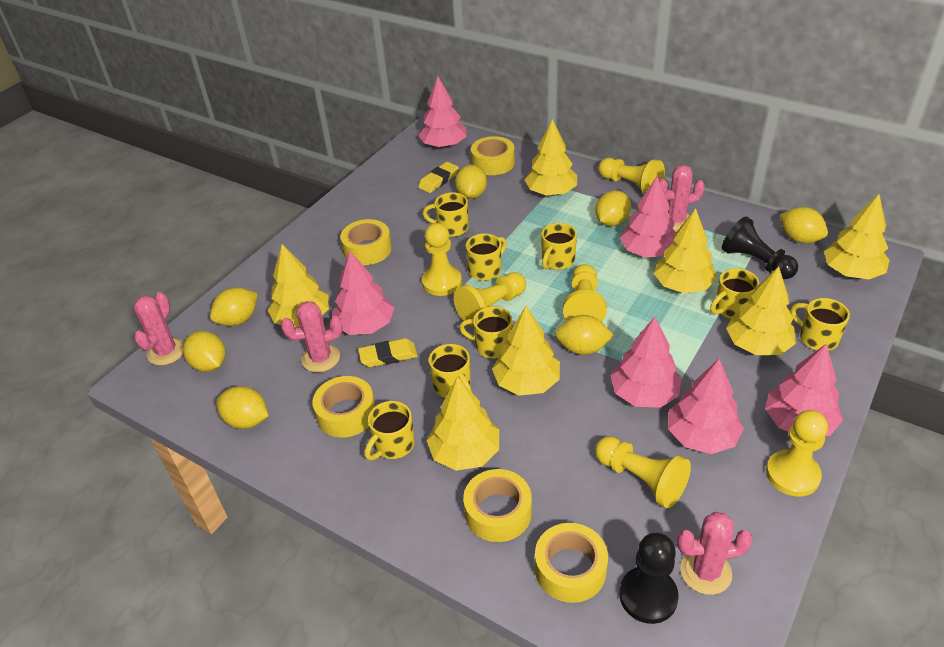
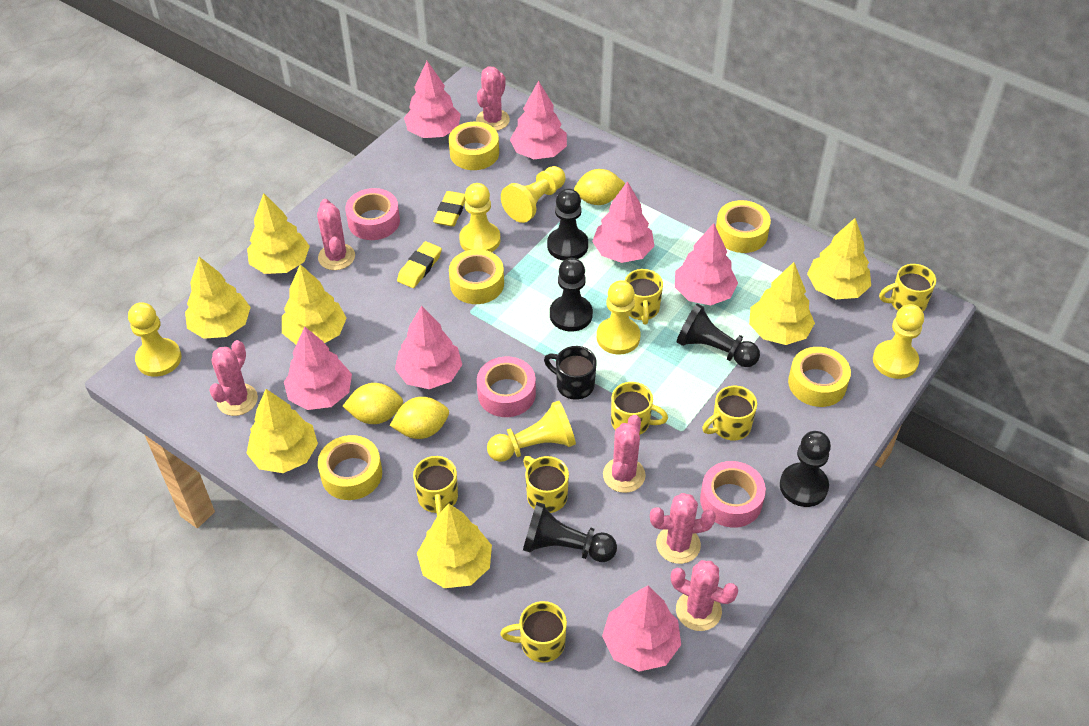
black mug: 0 -> 1
black pawn: 2 -> 5
pink cactus: 4 -> 6
pink tape: 0 -> 3
pink tree: 6 -> 7
yellow lemon: 7 -> 3
yellow mug: 8 -> 7

